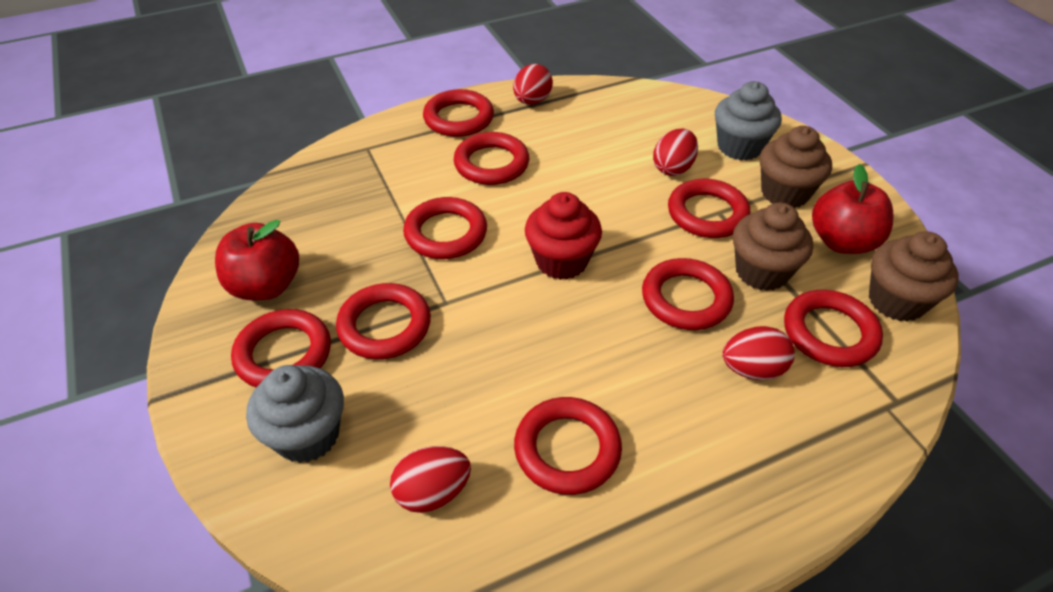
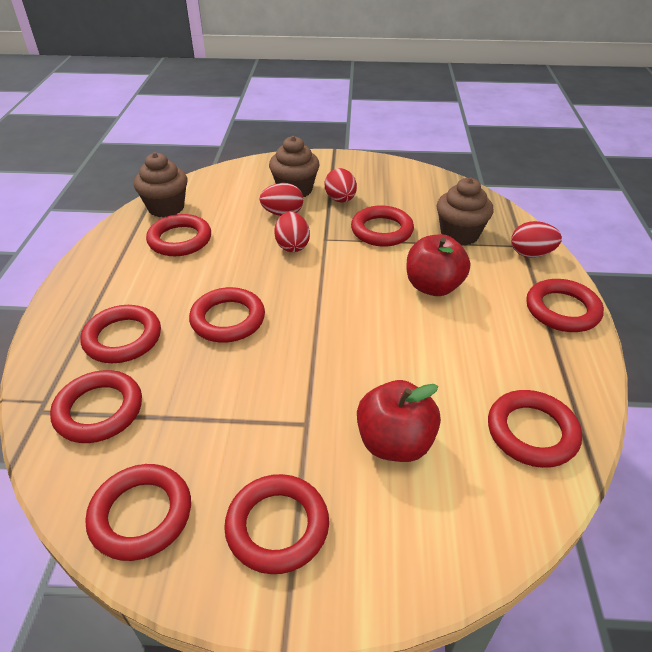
grey cupcake: 2 -> 0
red cupcake: 1 -> 0

